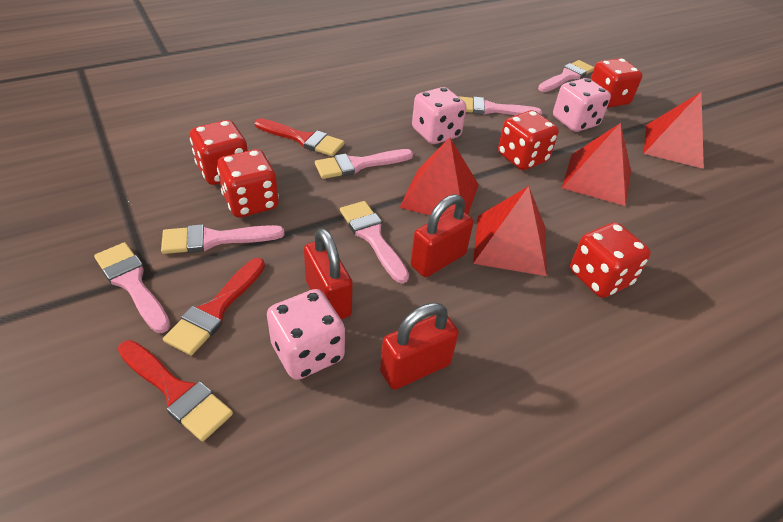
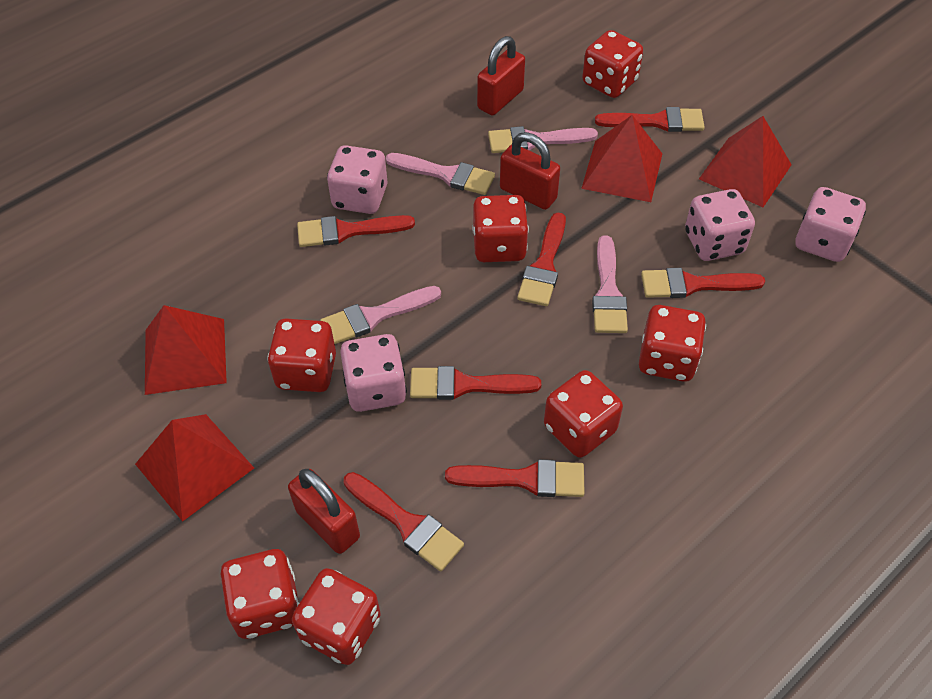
pink brush: 6 -> 4
pink dice: 3 -> 4
red brush: 3 -> 7
red dice: 5 -> 7

